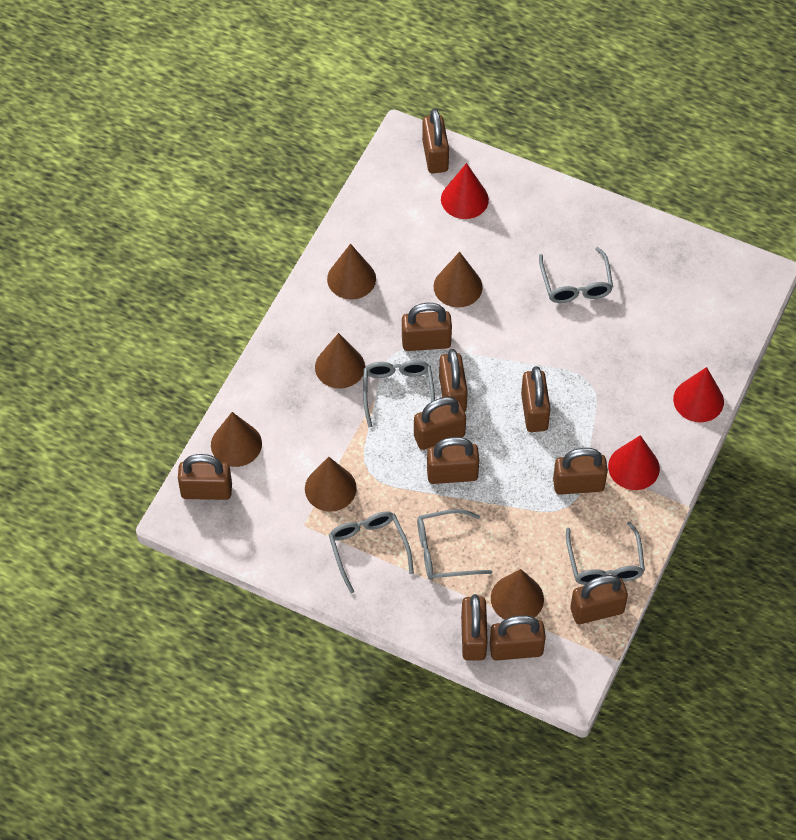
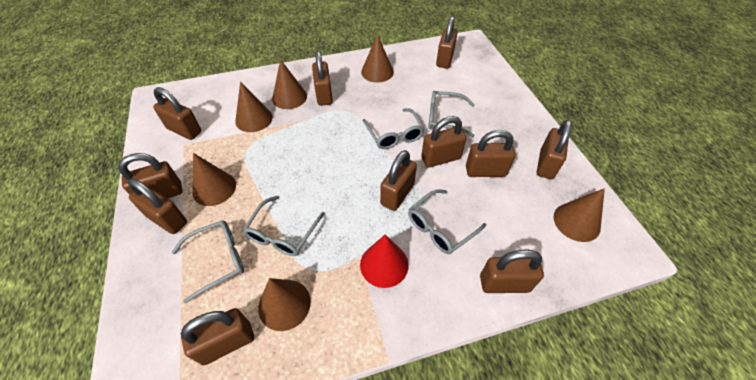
red cone: 3 -> 1

